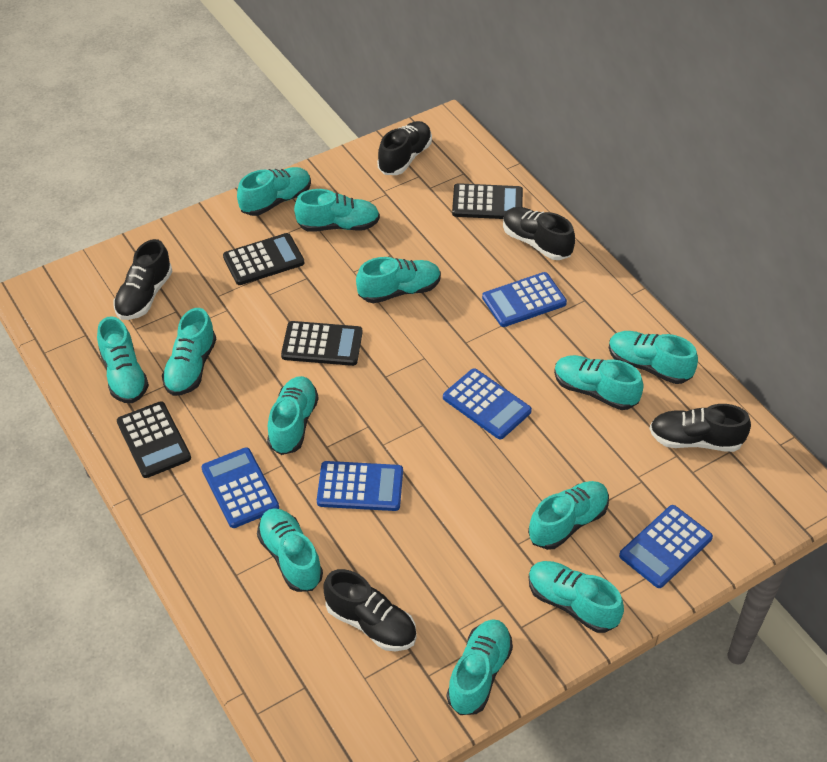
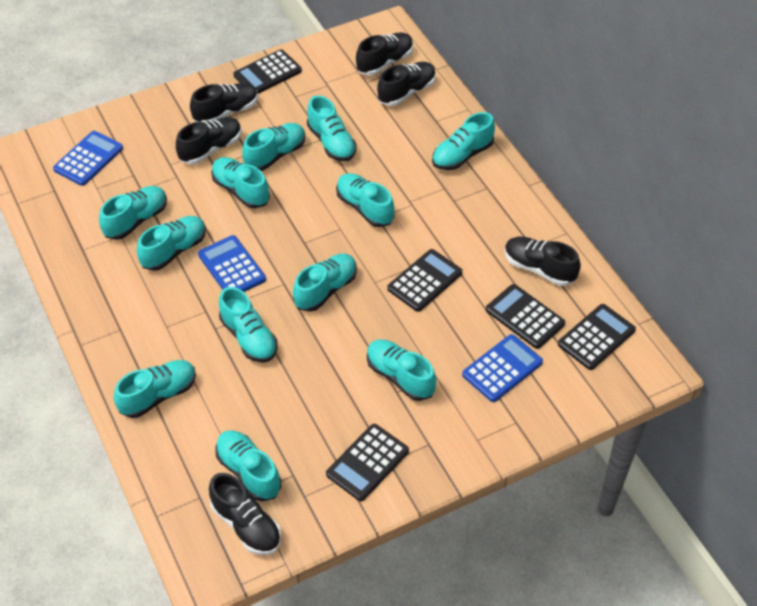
black calculator: 4 -> 5
black shoe: 5 -> 6
blue calculator: 5 -> 3

